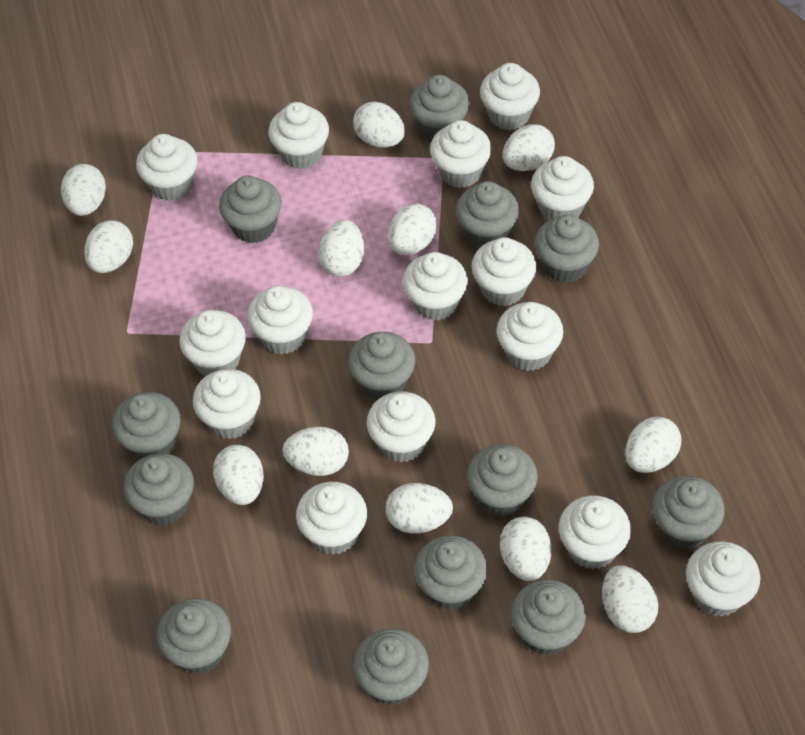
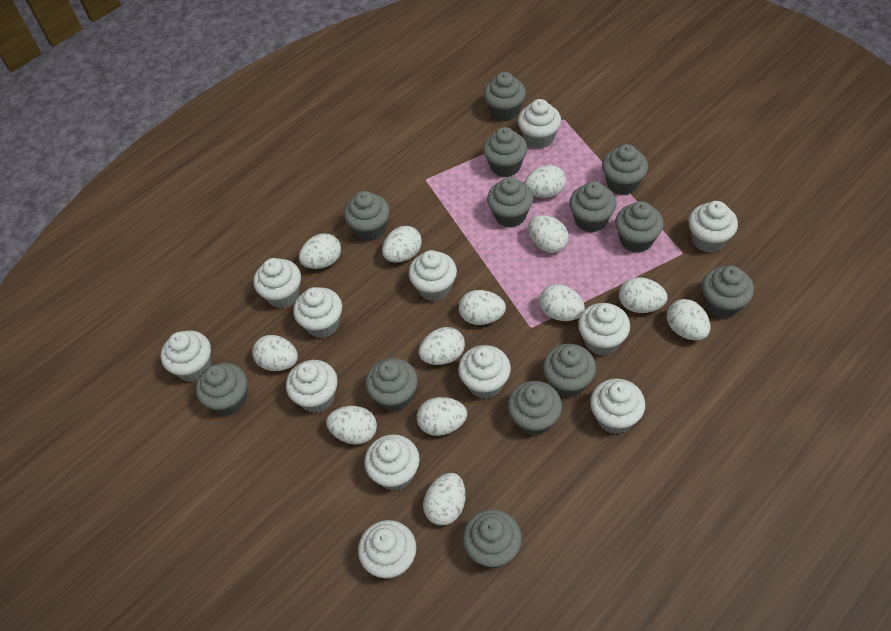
white cupcake: 15 -> 12
white egg: 12 -> 13

